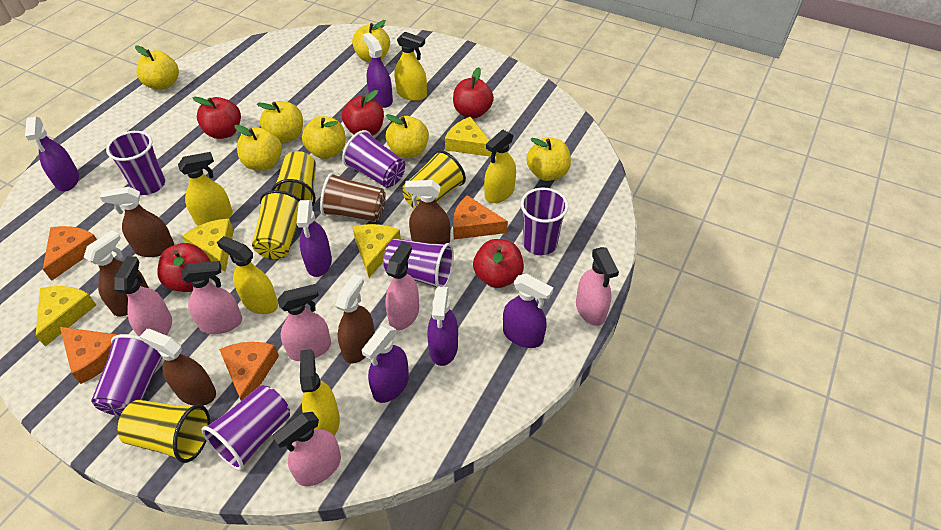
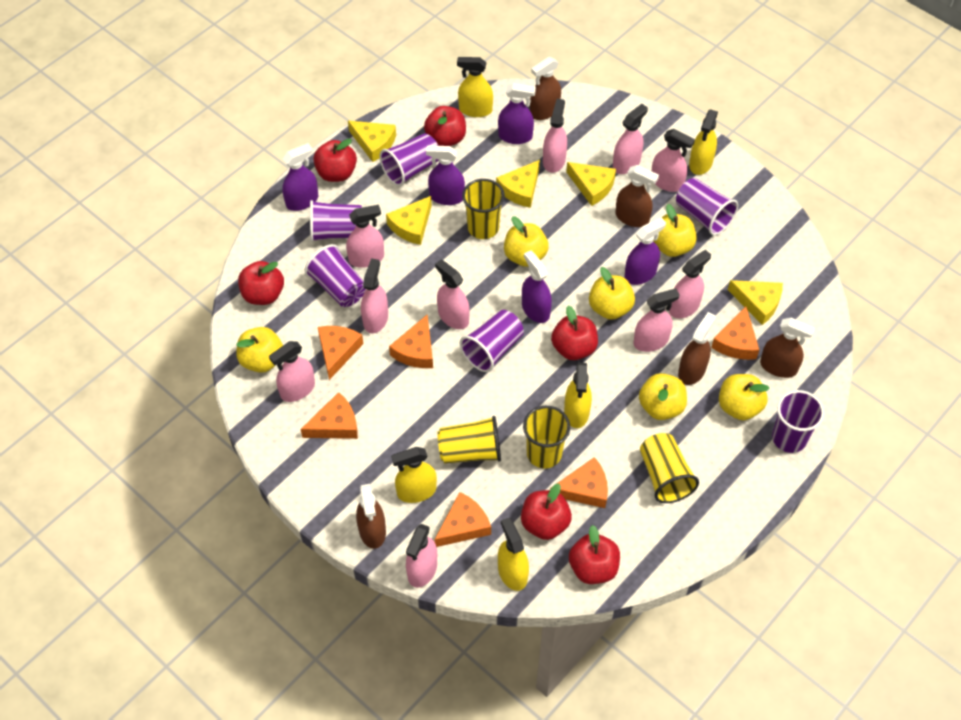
brown cup: 1 -> 0
orange cheese: 4 -> 6
pink spray bottle: 6 -> 10
purple spray bottle: 6 -> 5
red apple: 5 -> 6
yellow apple: 7 -> 6
yellow cheese: 4 -> 5

